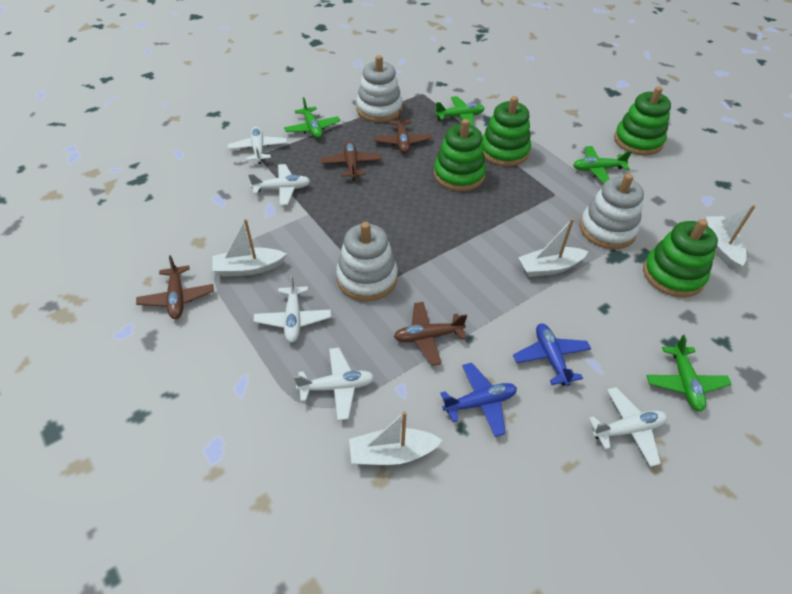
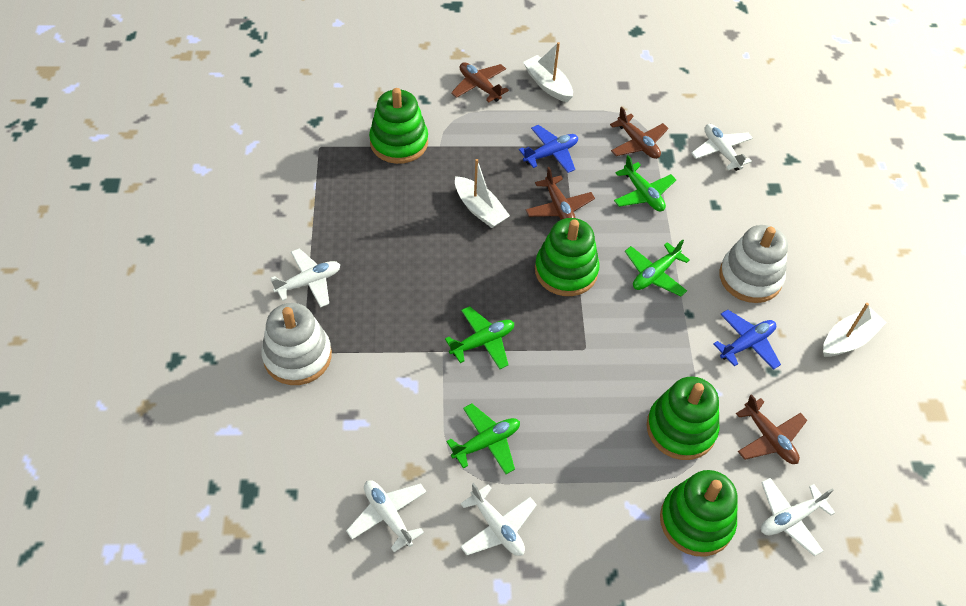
white boat: 4 -> 3
white stacking toy: 3 -> 2

